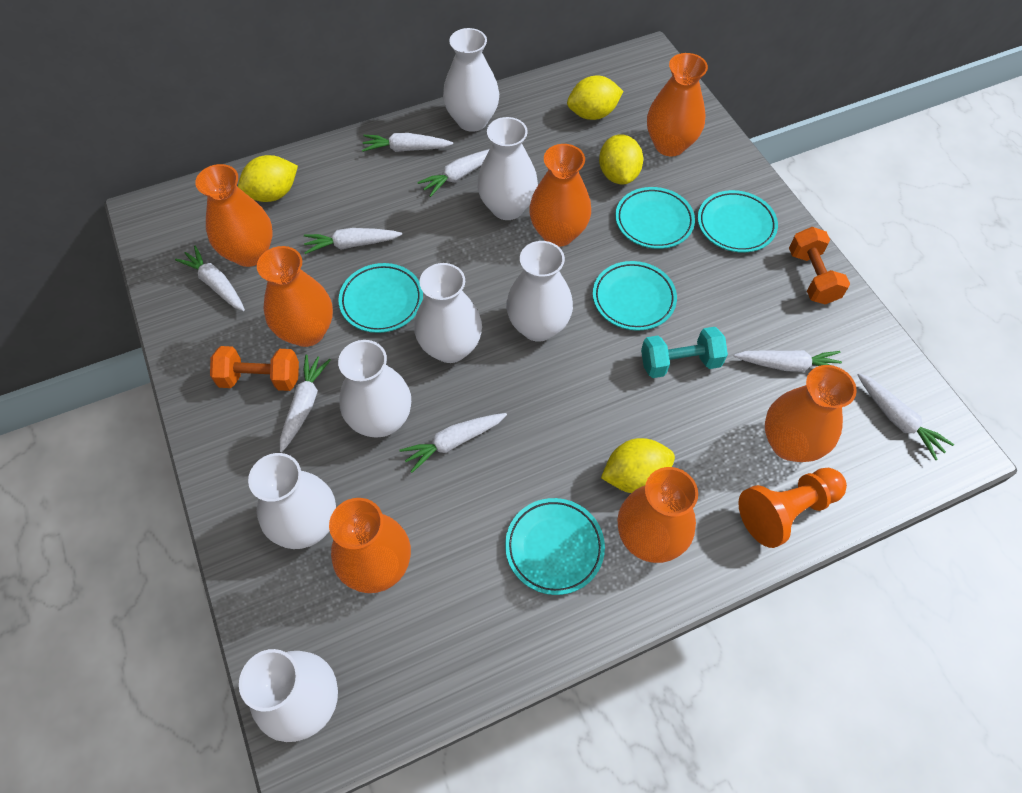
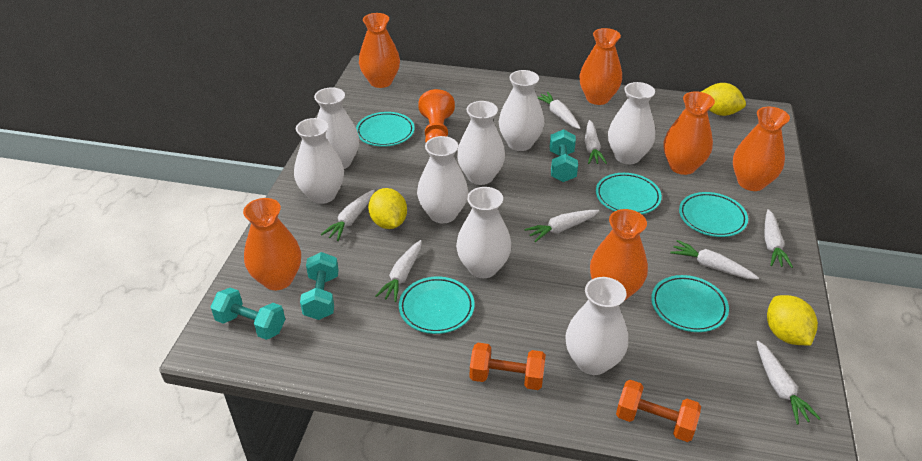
orange vase: 7 -> 6
turquoise dumbbell: 1 -> 3
white vase: 7 -> 8
yellow lemon: 4 -> 3

